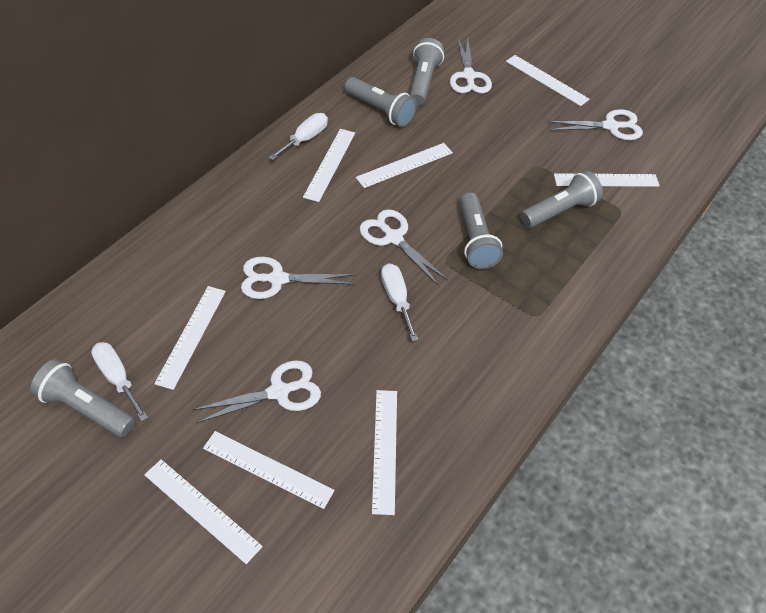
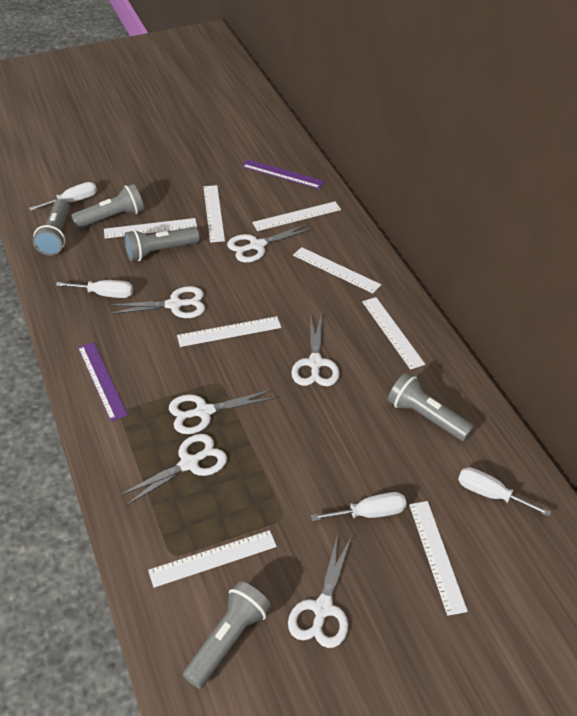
purple ruler: 0 -> 2
white scissors: 5 -> 6
white screwdriver: 3 -> 4

